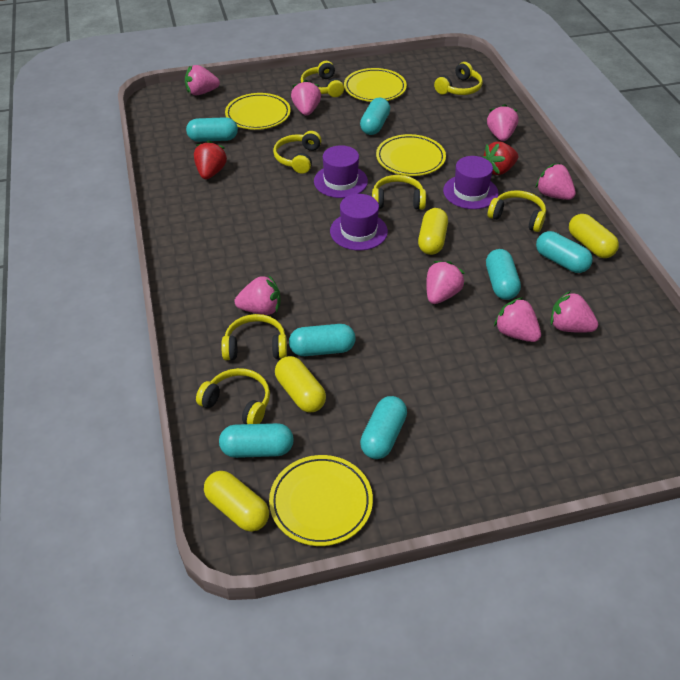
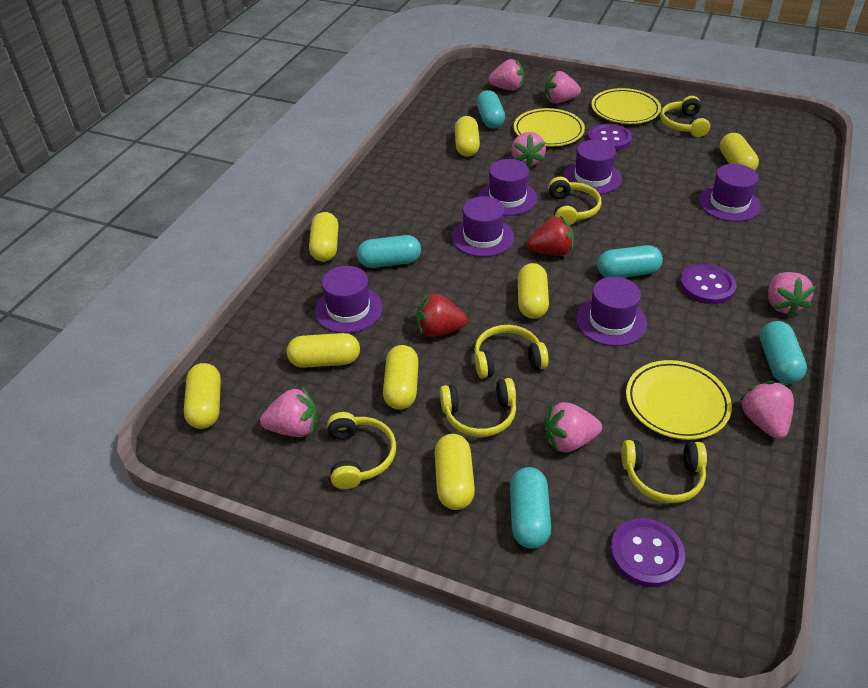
pink strawberry: 8 -> 7
purple button: 0 -> 3
purple hat: 3 -> 6
turquoise capsule: 7 -> 5
yellow capsule: 4 -> 8
yellow headphones: 7 -> 6
yellow plate: 4 -> 3

